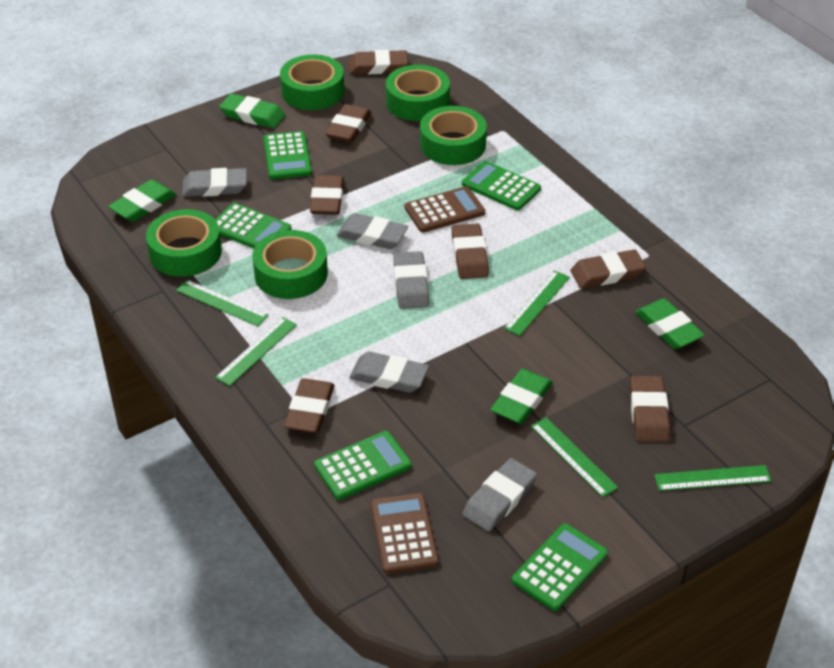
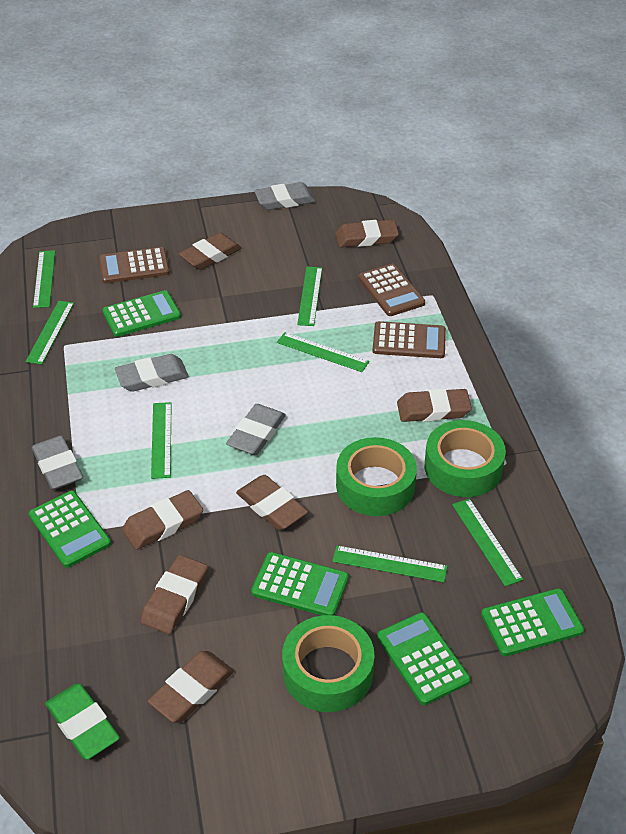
brown calculator: 2 -> 3
green eraser: 4 -> 1
green ruler: 5 -> 7
green tape: 5 -> 3
grey eraser: 5 -> 4

